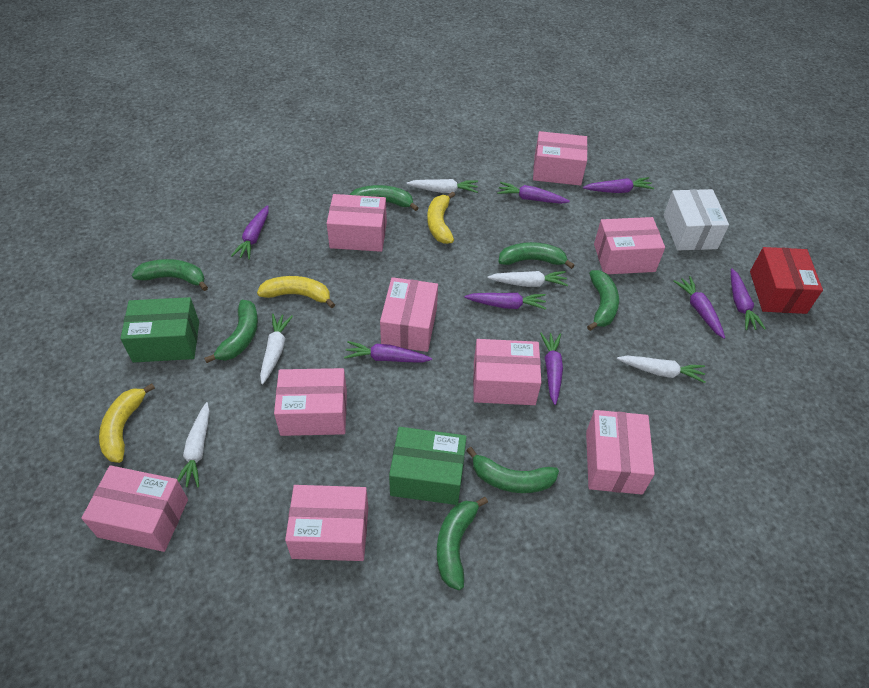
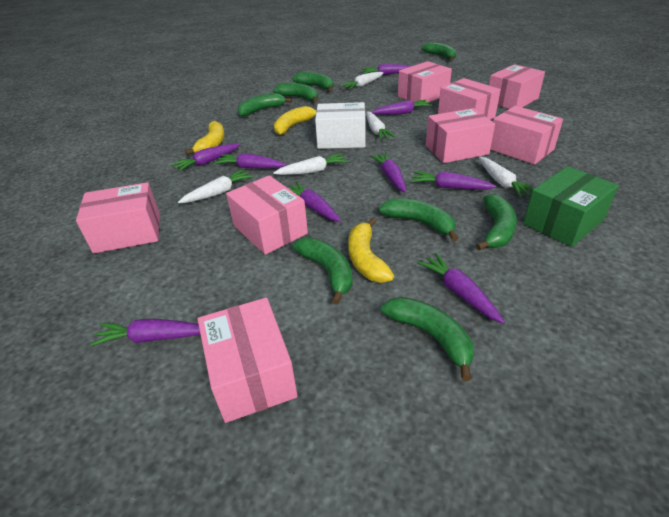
green banana: 7 -> 8
green box: 2 -> 1
pink box: 9 -> 8
purple carrot: 8 -> 9
red box: 1 -> 0

